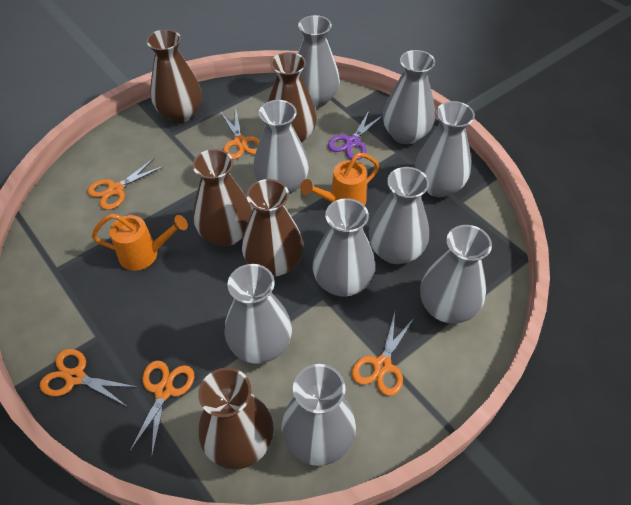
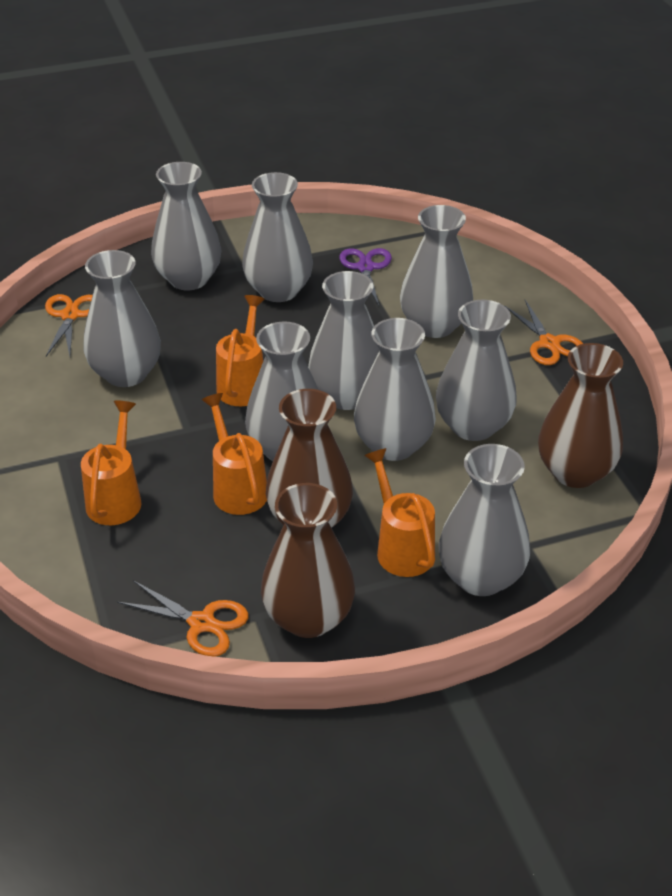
brown vase: 5 -> 3
orange scissors: 5 -> 3
orange watering can: 2 -> 4

